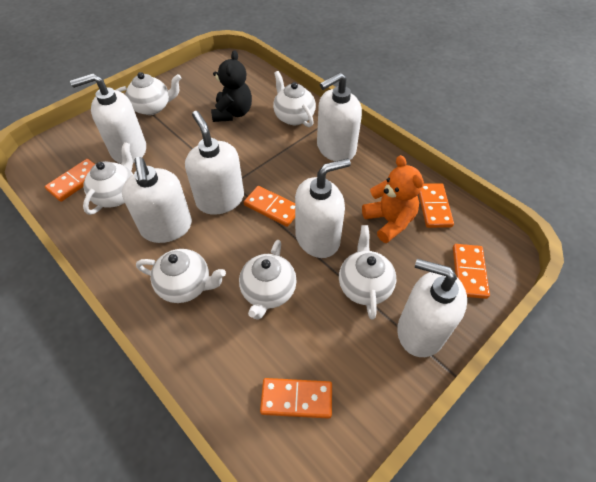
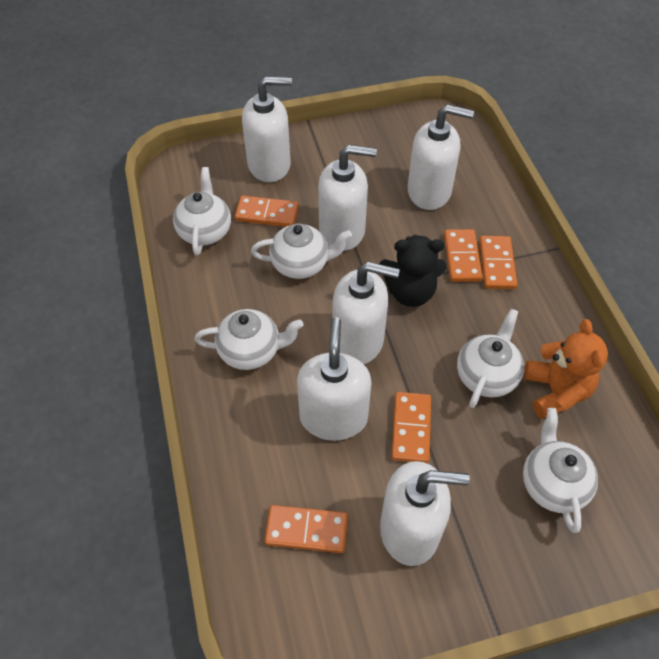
white teapot: 6 -> 5

